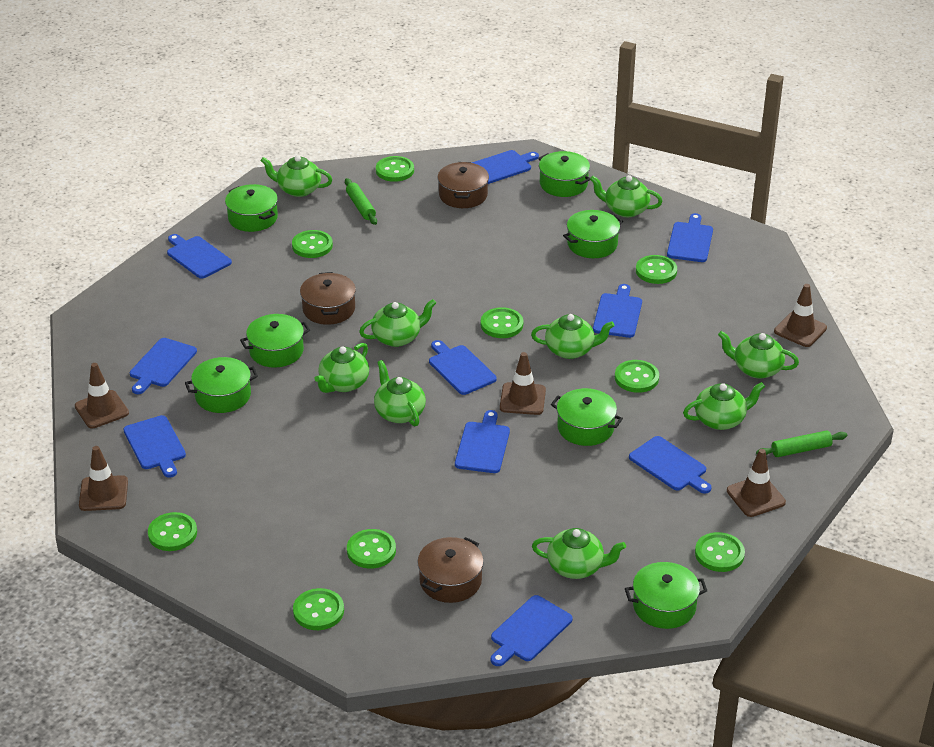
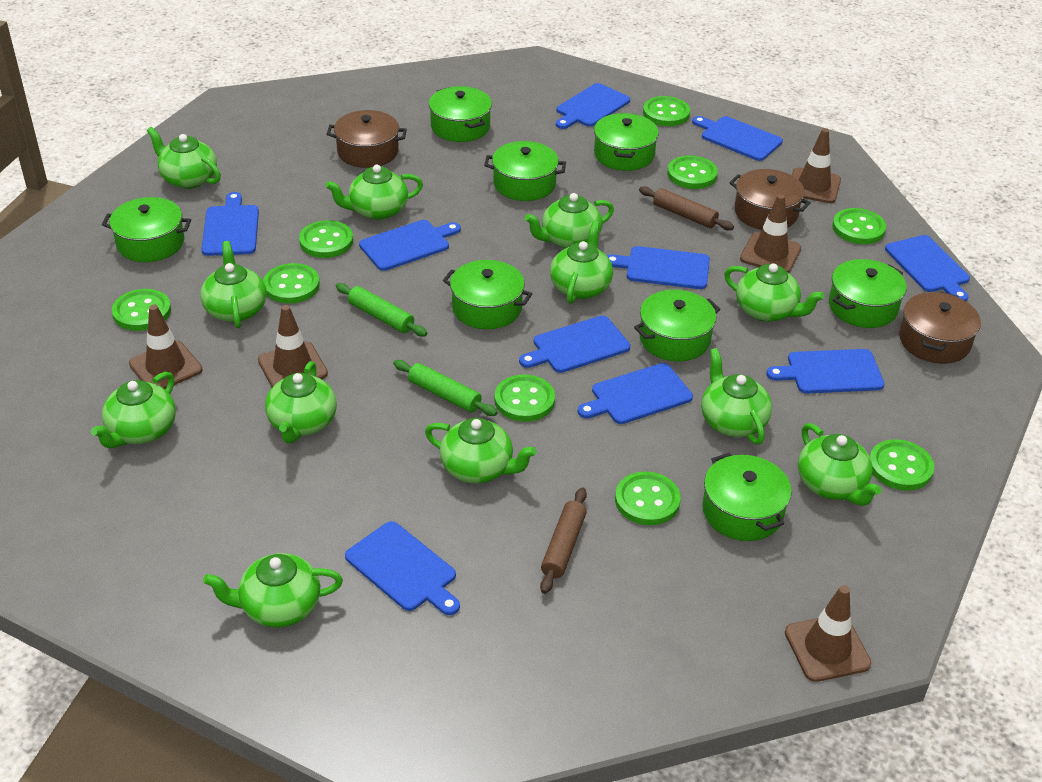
brown rolling pin: 0 -> 2
green pot: 7 -> 8
green teapot: 9 -> 12

